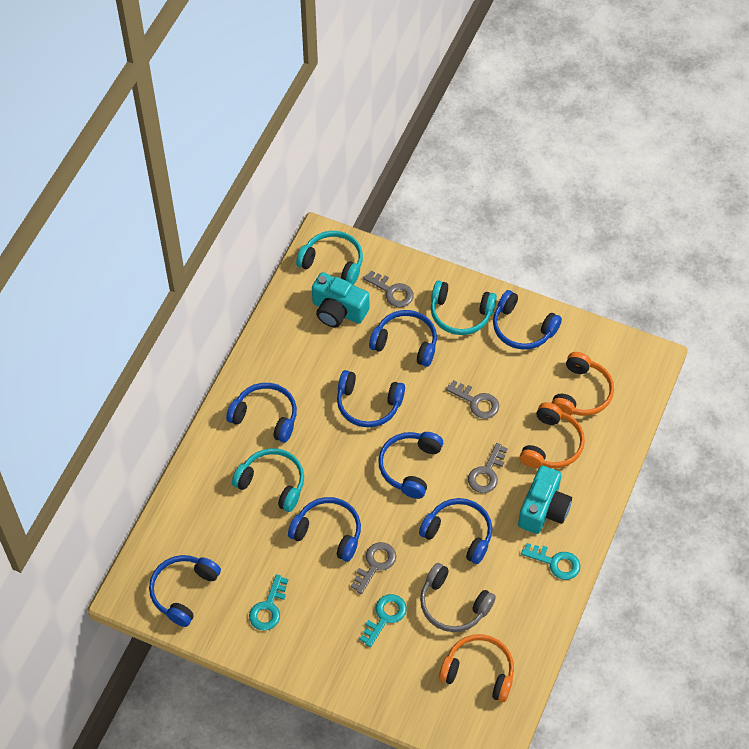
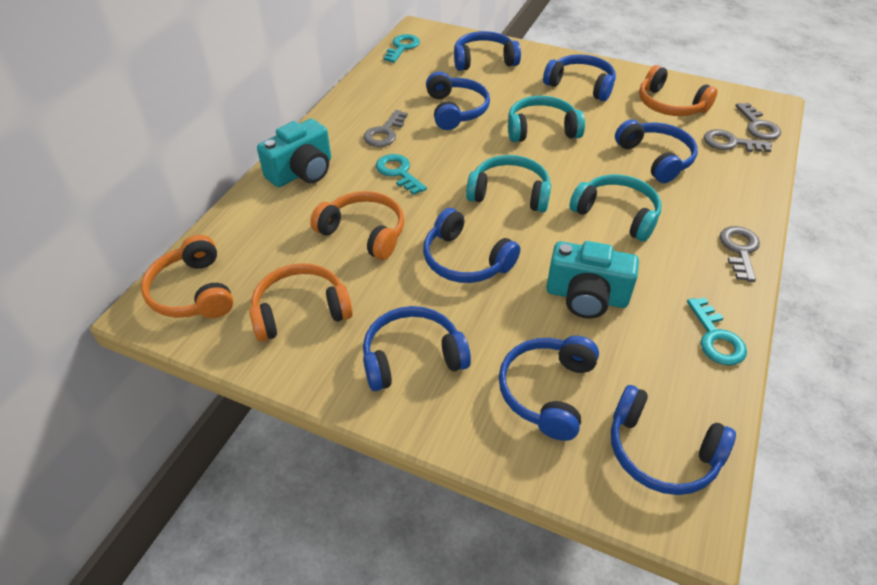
grey headphones: 1 -> 0
orange headphones: 3 -> 4

